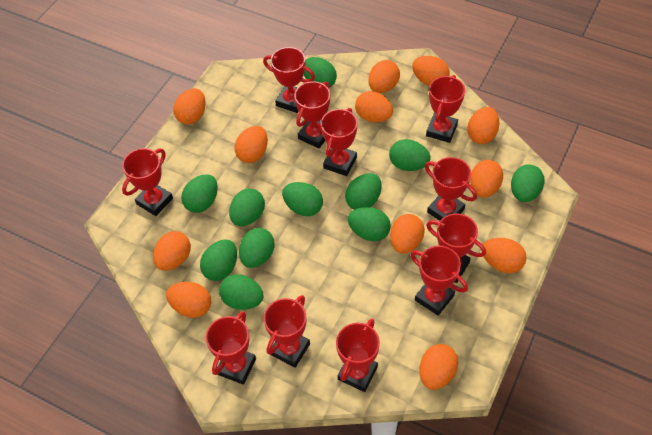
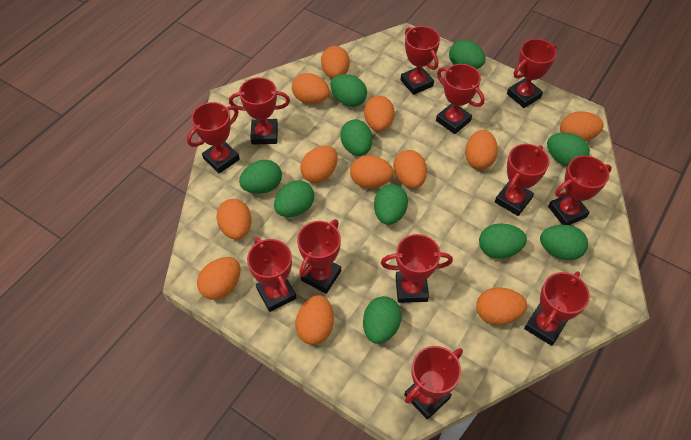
green egg: 11 -> 10
red trophy: 11 -> 12

